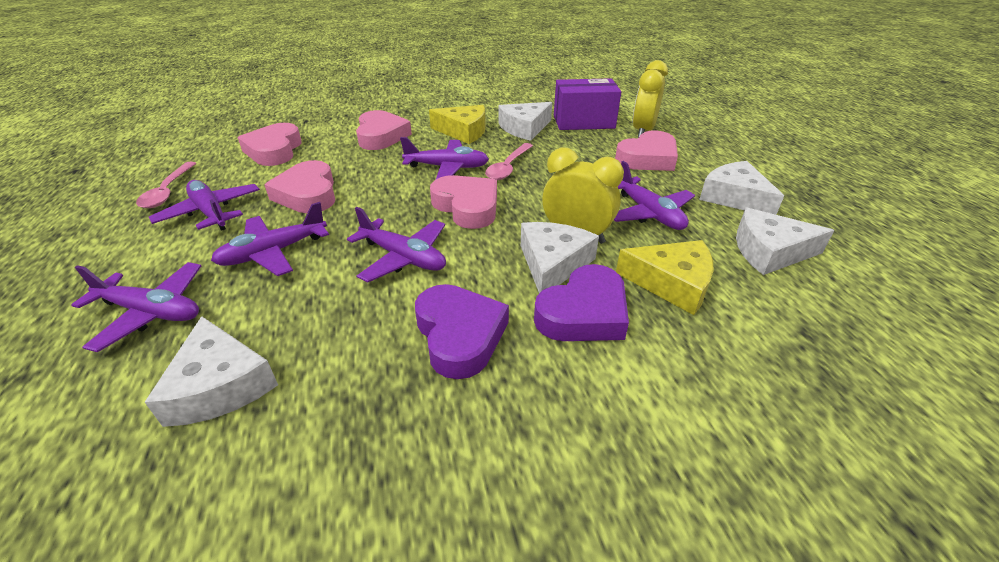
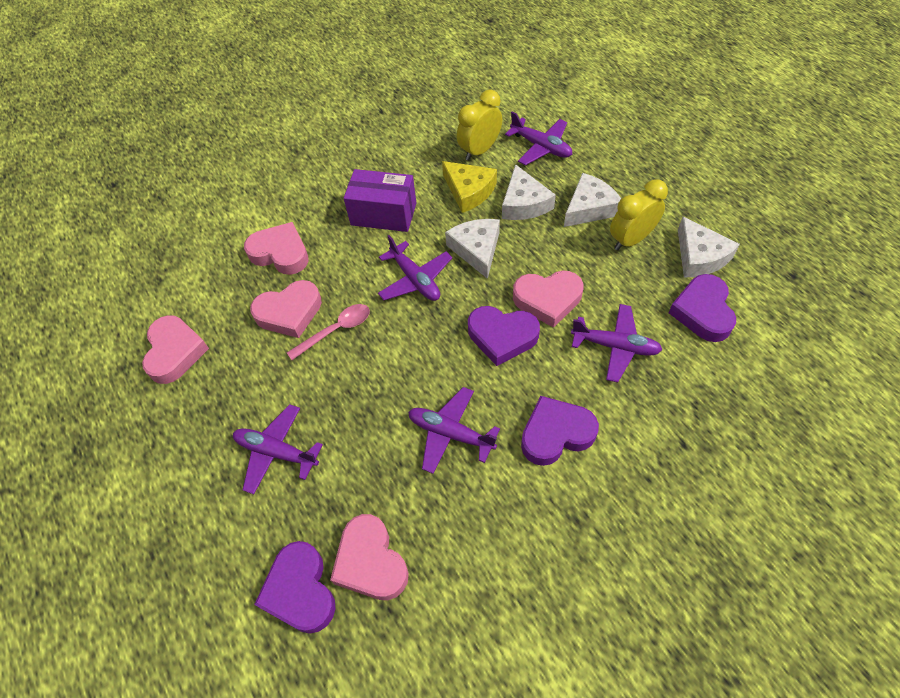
pink spoon: 2 -> 1
purple heart: 2 -> 4
purple plane: 6 -> 5
white cheese: 5 -> 4
yellow cheese: 2 -> 1

